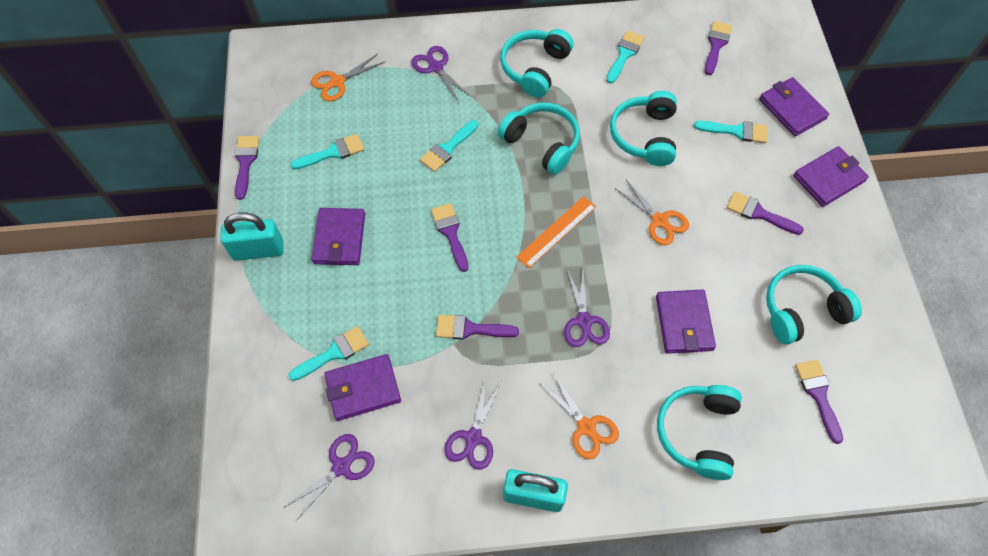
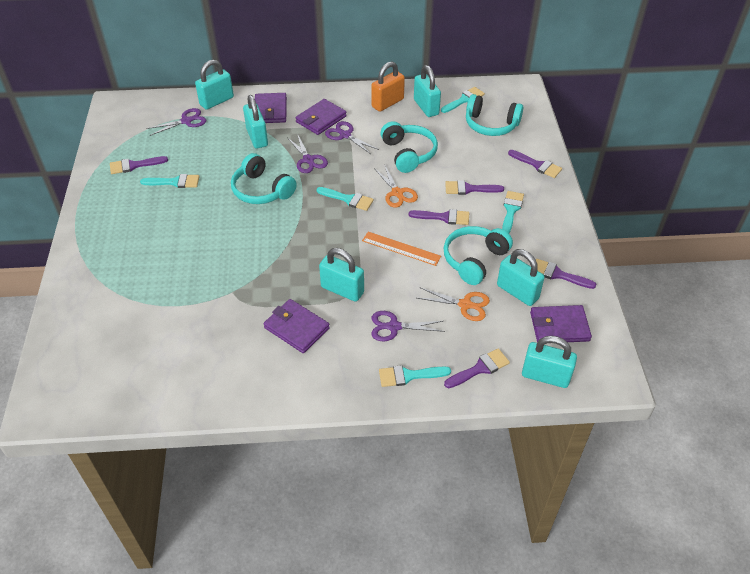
orange padlock: 0 -> 1
orange scissors: 3 -> 2
purple wallet: 5 -> 4
turquoise headphones: 5 -> 4
turquoise padlock: 2 -> 6

